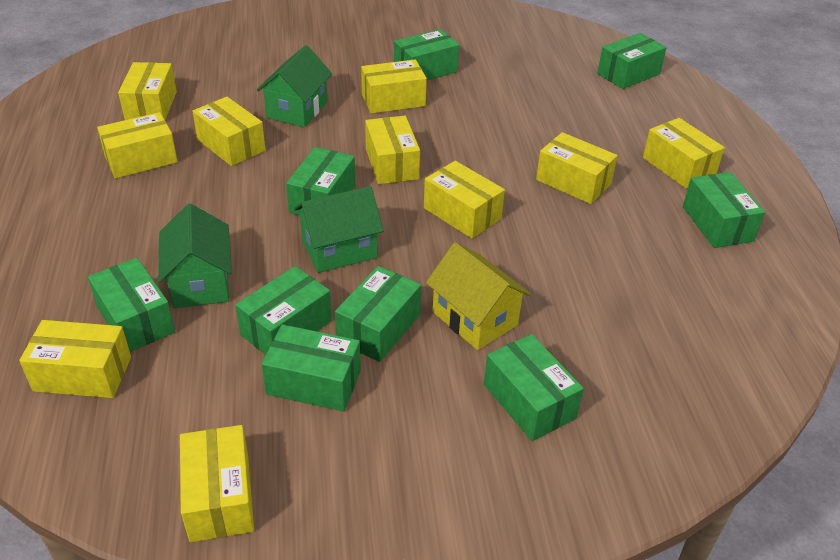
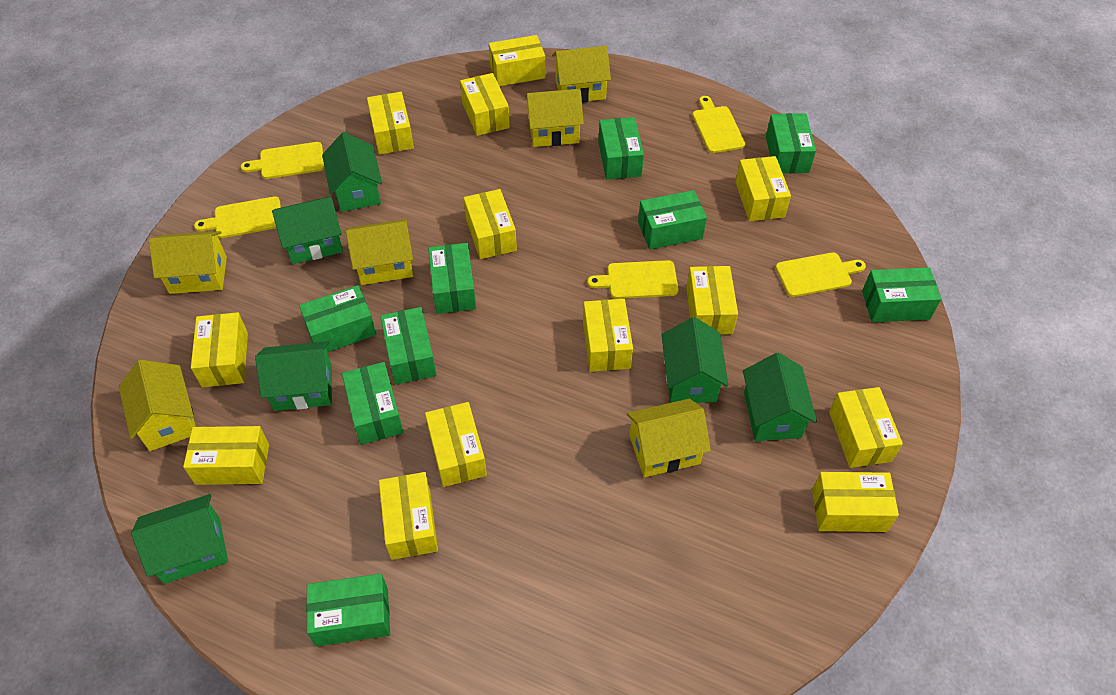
green house: 3 -> 6
yellow box: 10 -> 13
yellow cutting board: 0 -> 5
yellow house: 1 -> 6

